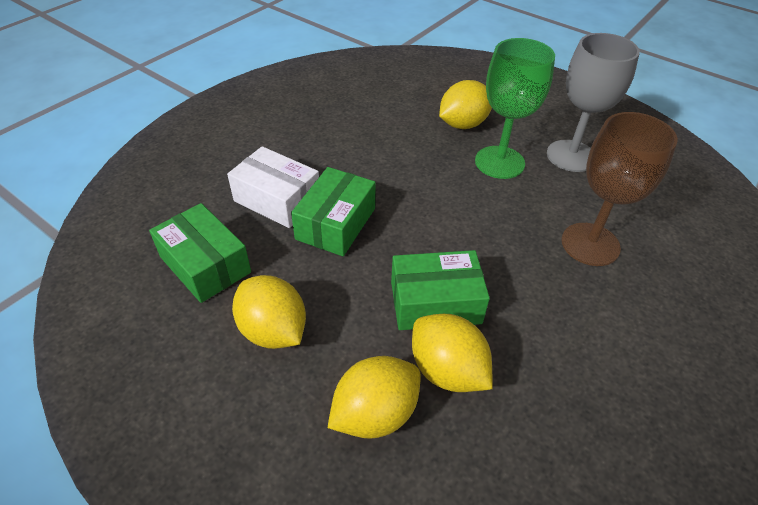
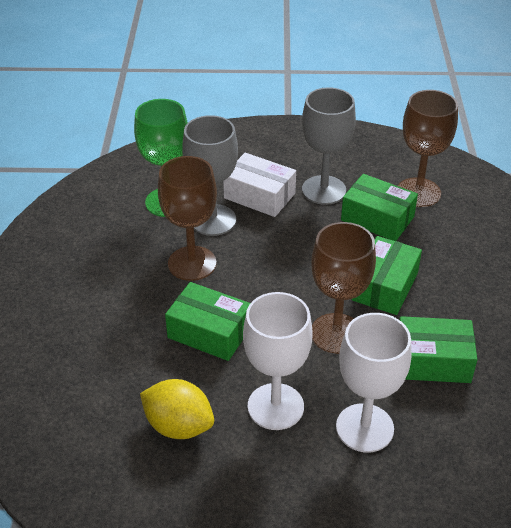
brown goblet: 1 -> 3
green box: 3 -> 4
grey goblet: 1 -> 2
white goblet: 0 -> 2
yellow lemon: 4 -> 1

